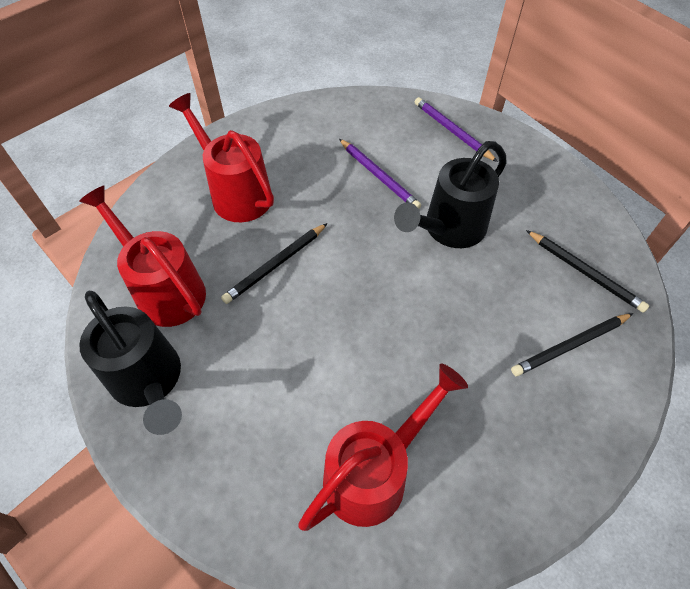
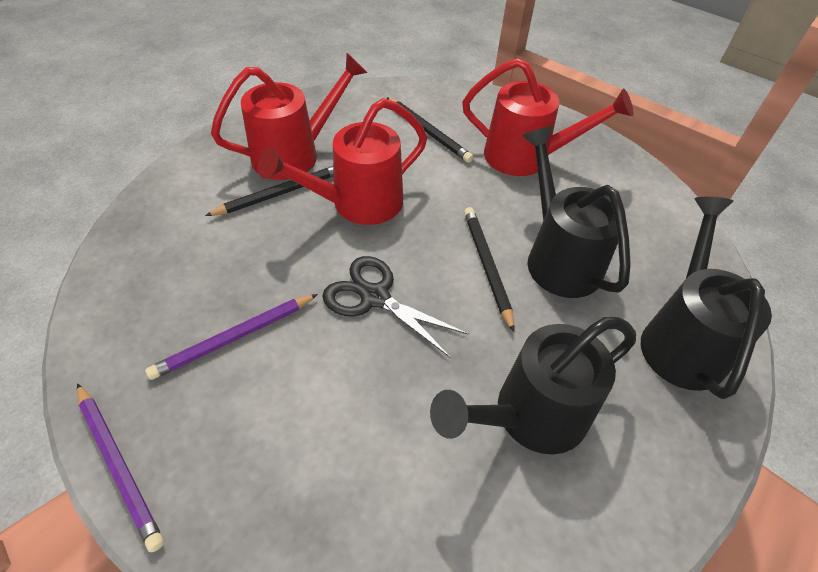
black scissors: 0 -> 1
black watering can: 2 -> 3

